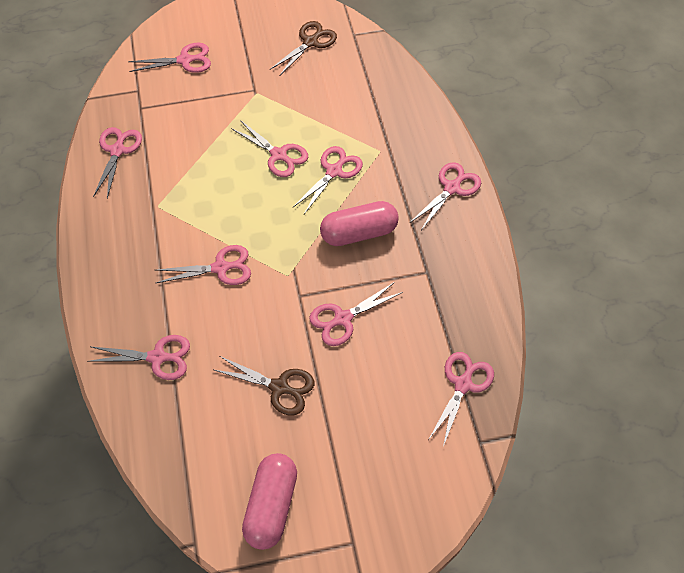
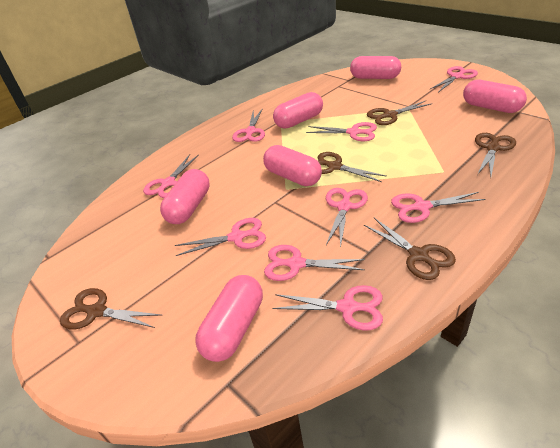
brown scissors: 2 -> 5
pink capsule: 2 -> 6

